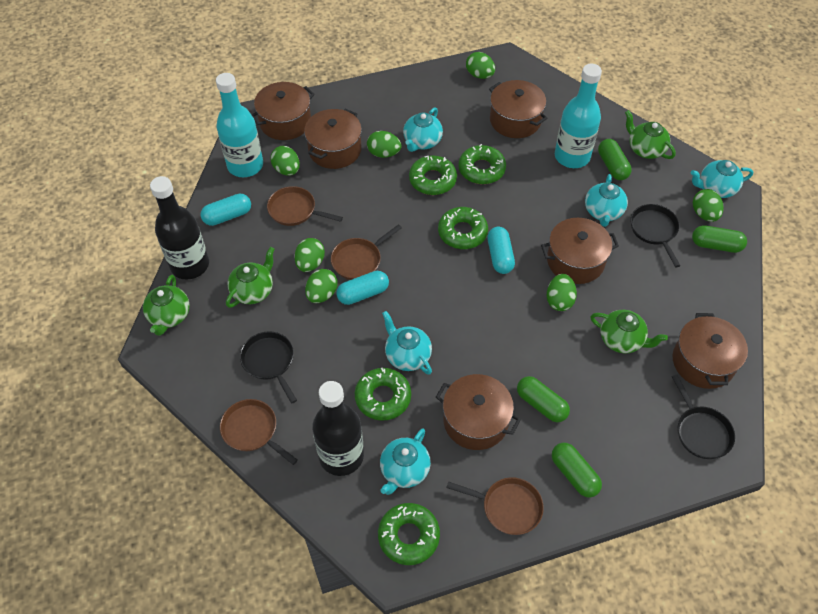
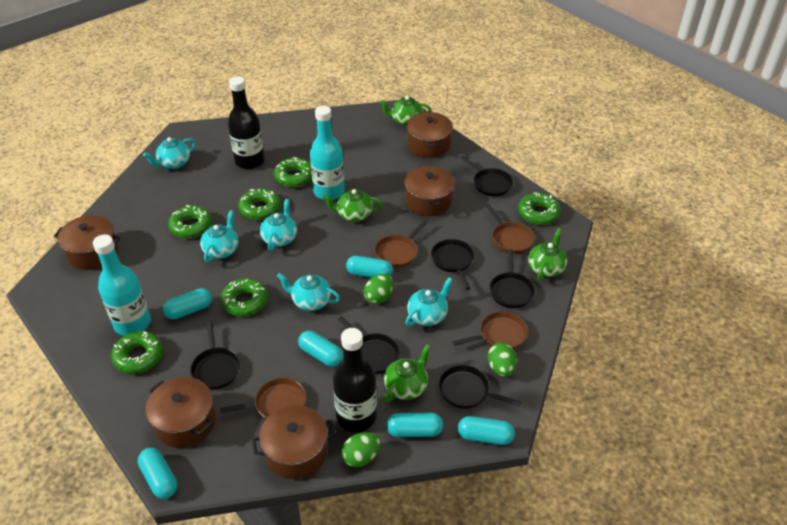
black pan: 3 -> 6
brown pot: 6 -> 5
green capsule: 4 -> 0
green donut: 5 -> 6
green egg: 7 -> 3
turquoise capsule: 3 -> 6

